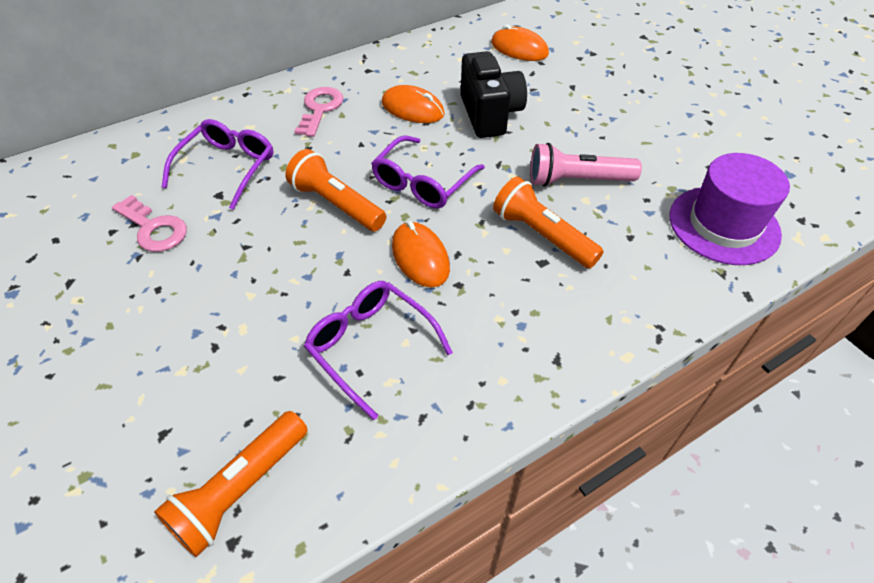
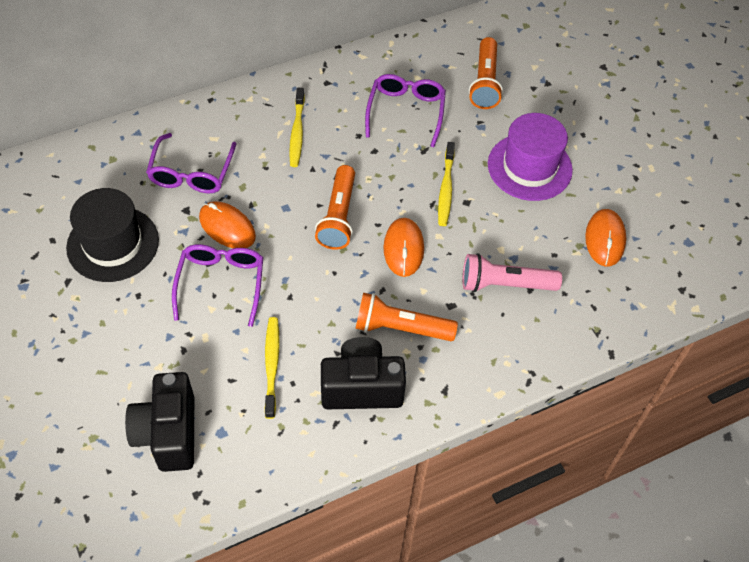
black camera: 1 -> 2
black hat: 0 -> 1
pink key: 2 -> 0
yellow toothbrush: 0 -> 3

